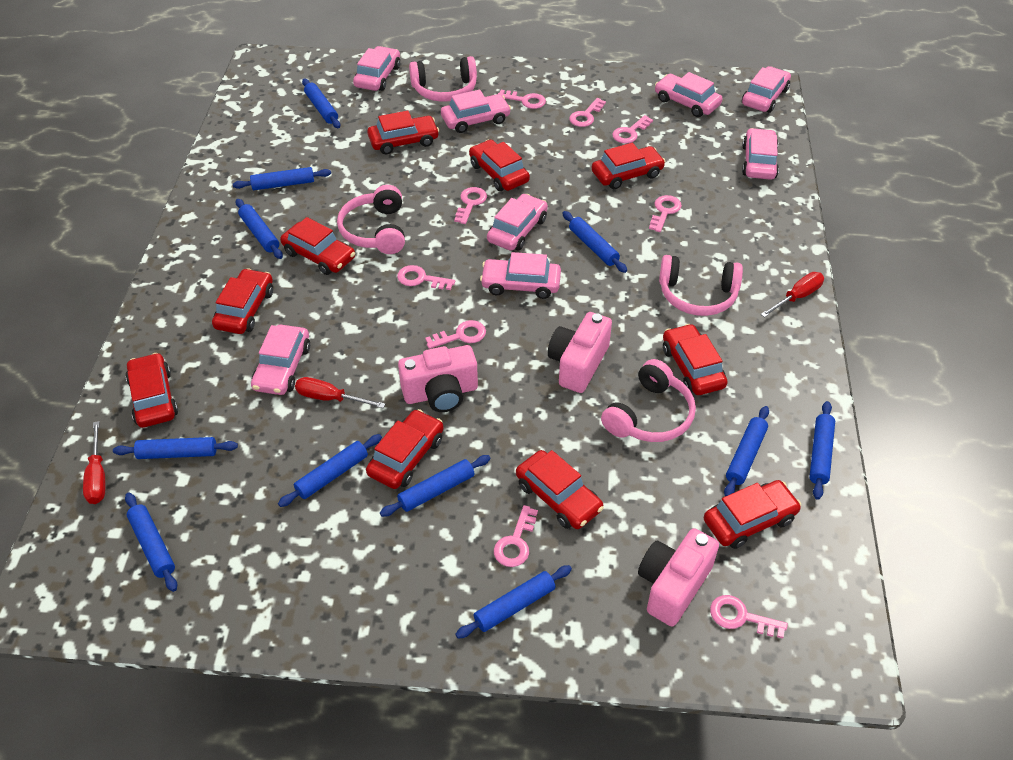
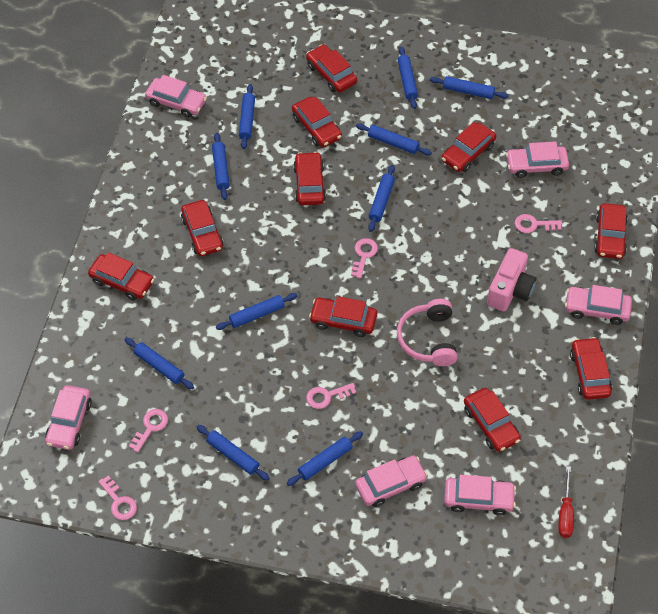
blue rolling pin: 11 -> 10
pink camera: 3 -> 1
pink car: 8 -> 6
pink headphones: 4 -> 1
pink key: 9 -> 5
red screwdriver: 3 -> 1

